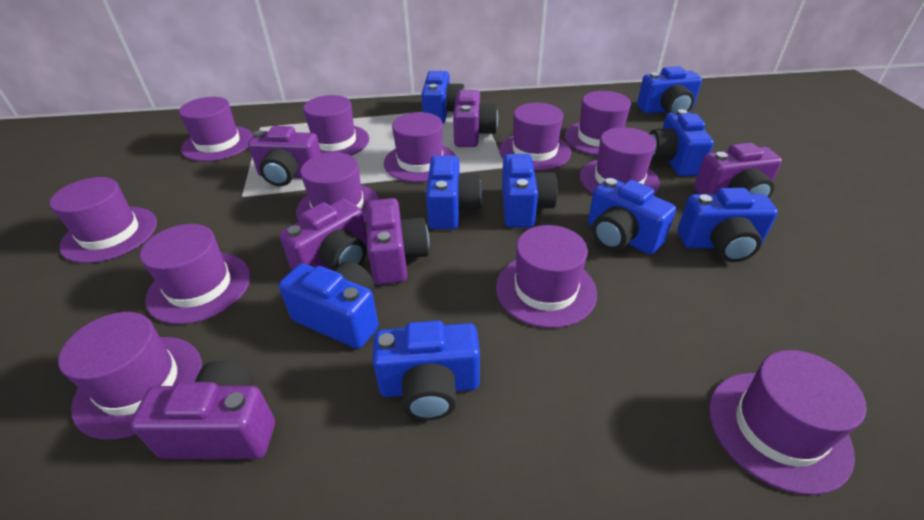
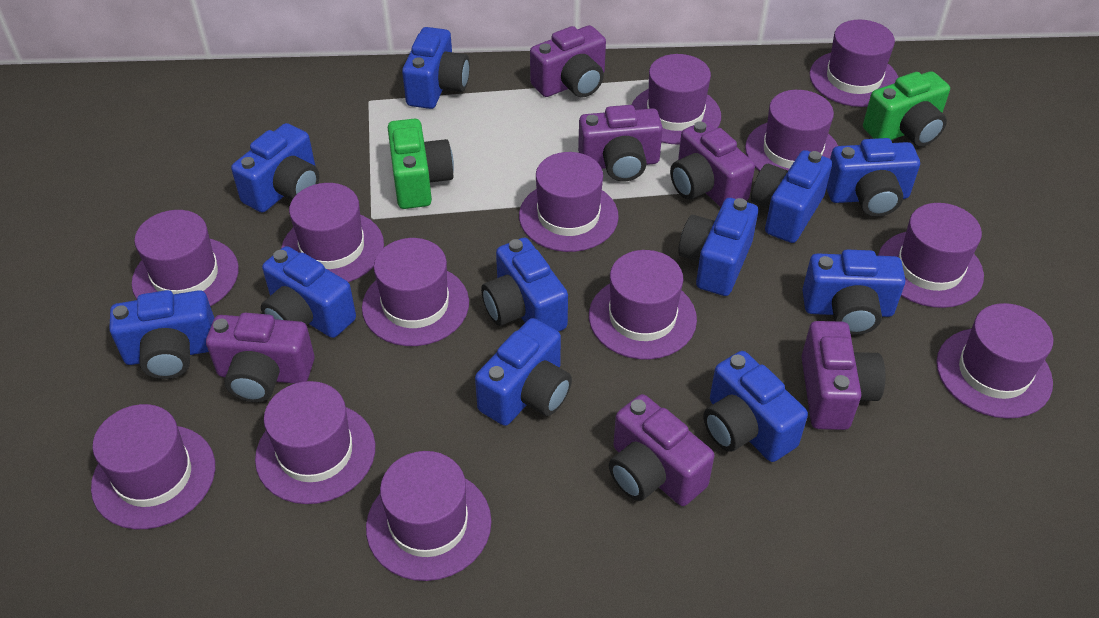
blue camera: 9 -> 11
green camera: 0 -> 2
purple hat: 12 -> 13

